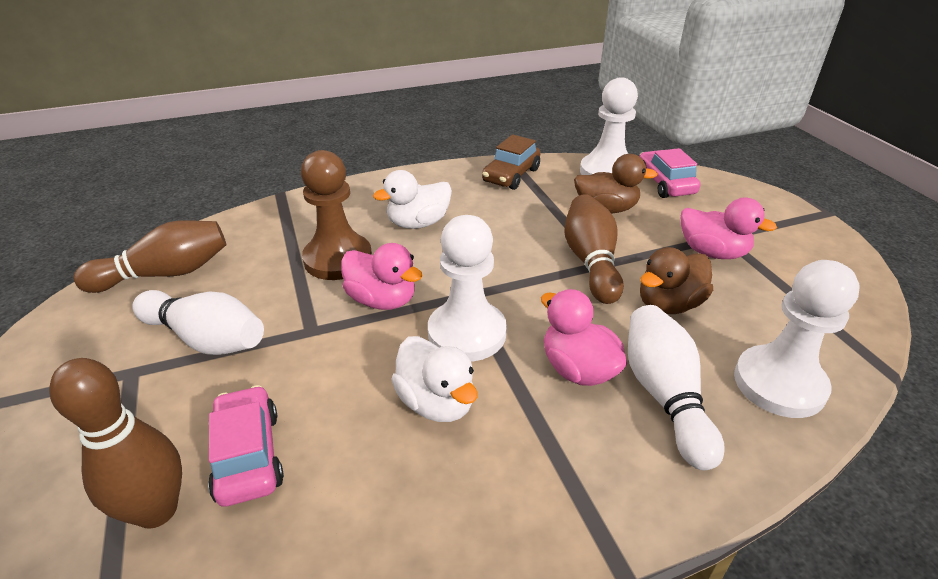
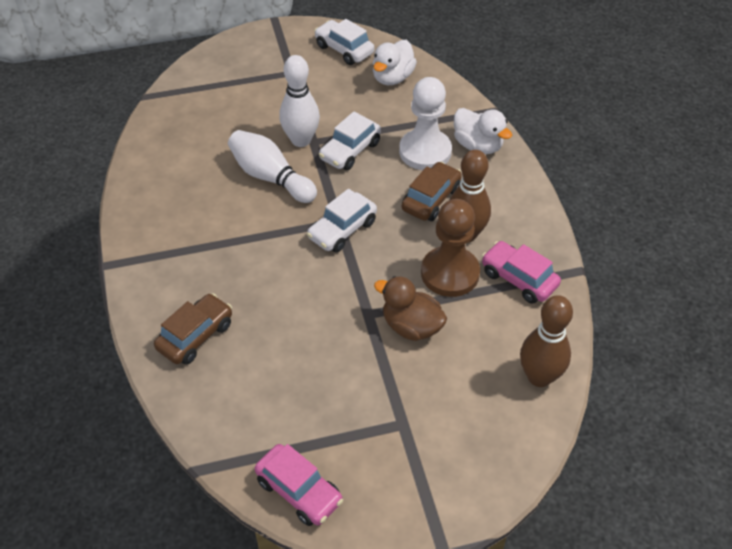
brown bowling pin: 3 -> 2
brown car: 1 -> 2
brown duck: 2 -> 1
pink duck: 3 -> 0
white car: 0 -> 3
white pawn: 3 -> 1

